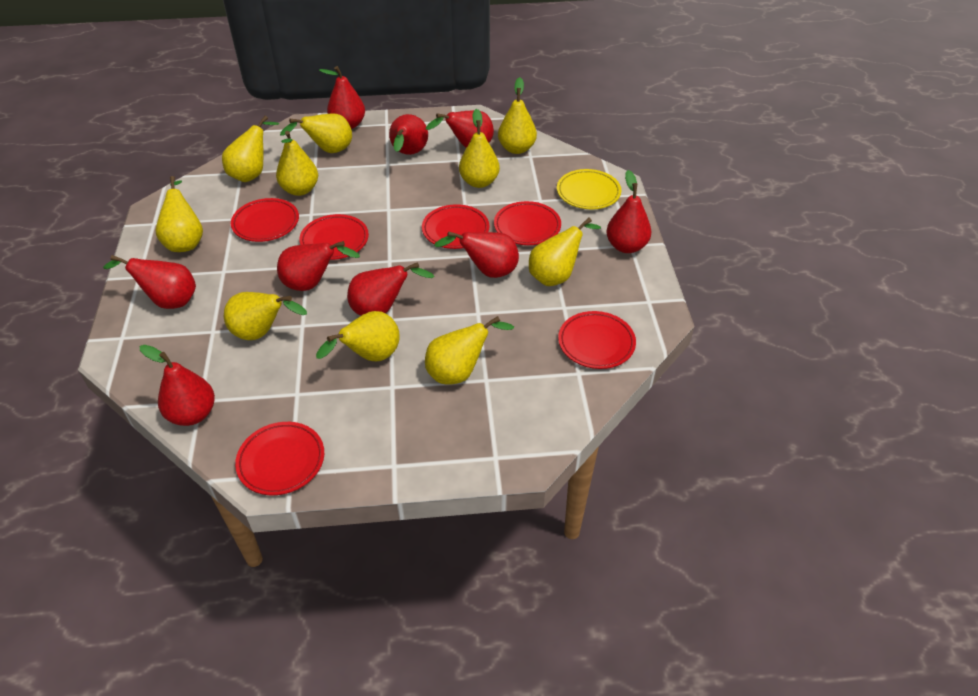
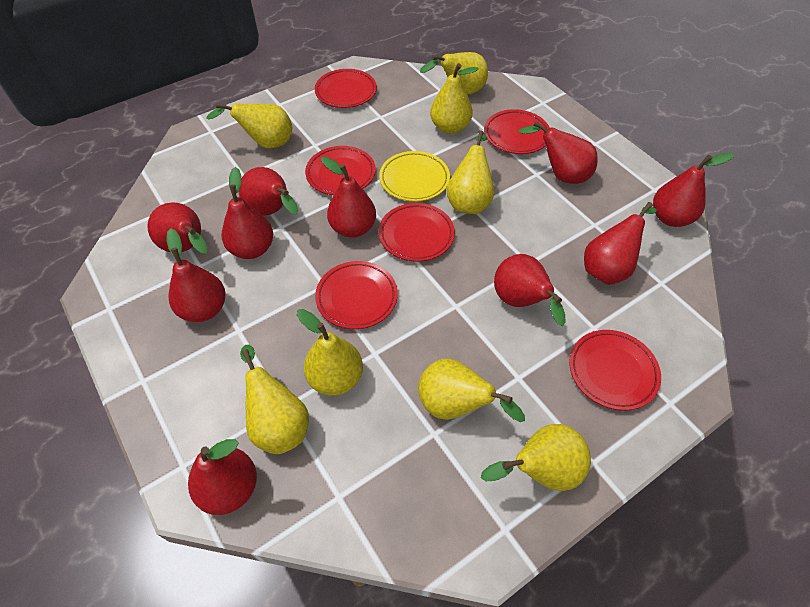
red pear: 9 -> 10
yellow pear: 10 -> 8

